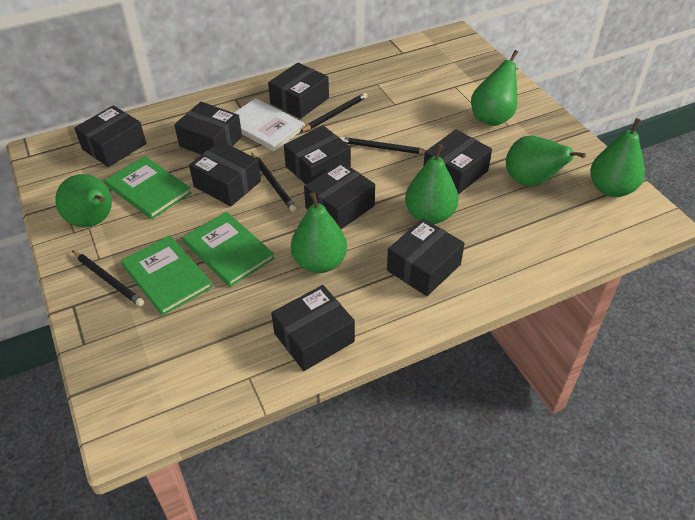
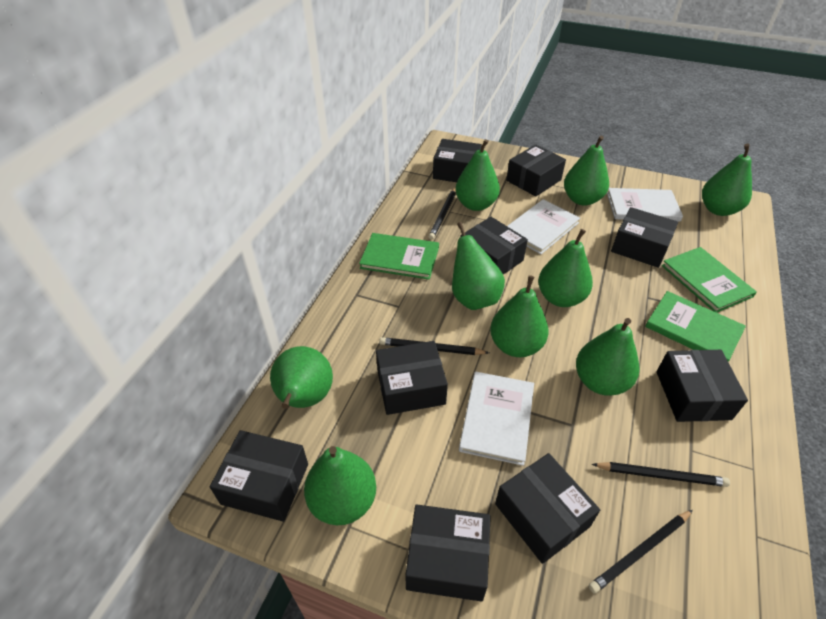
green pear: 6 -> 9
white book: 1 -> 3

